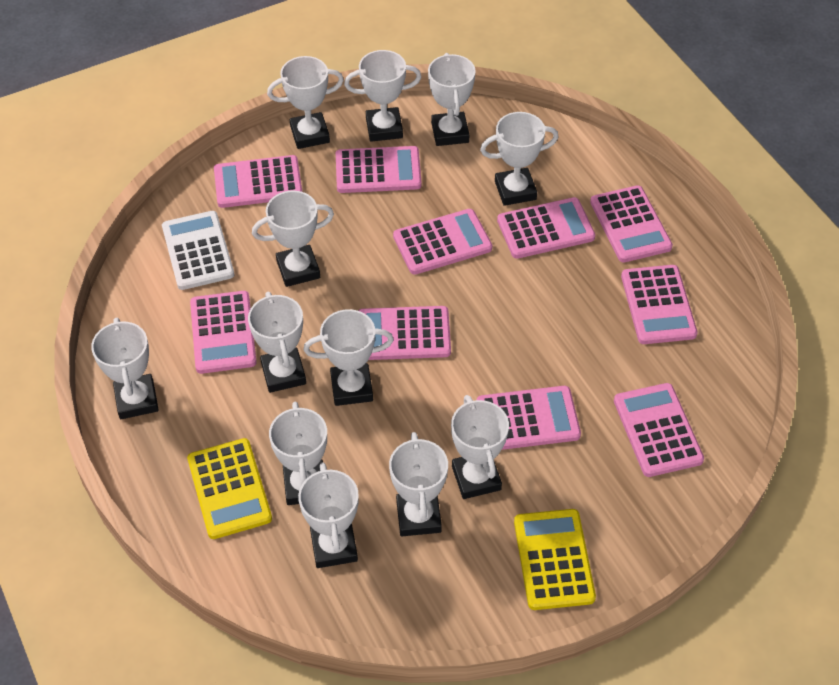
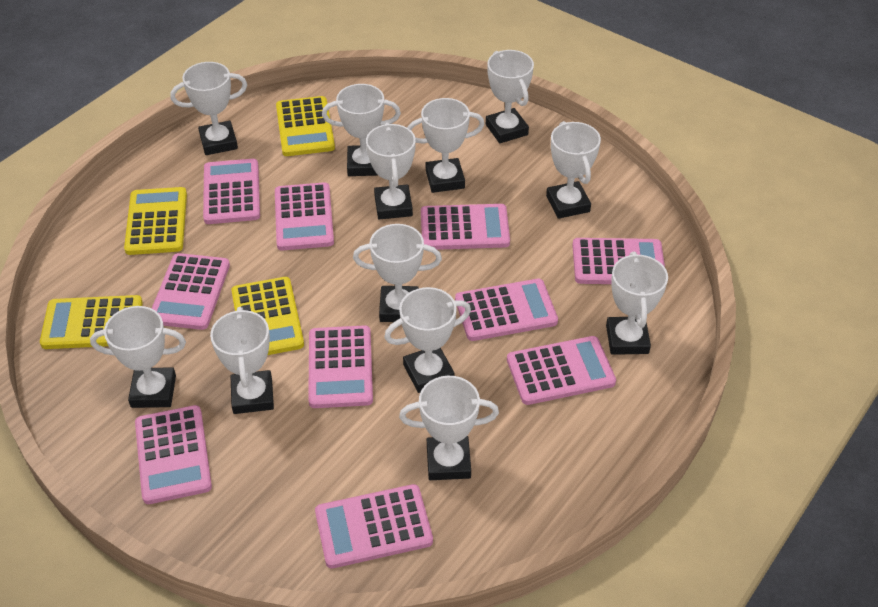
white calculator: 1 -> 0
yellow calculator: 2 -> 4

